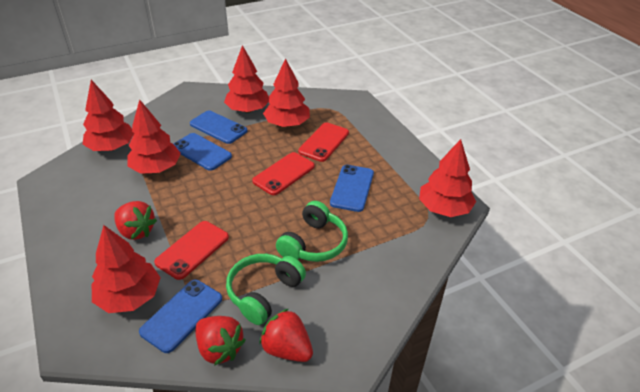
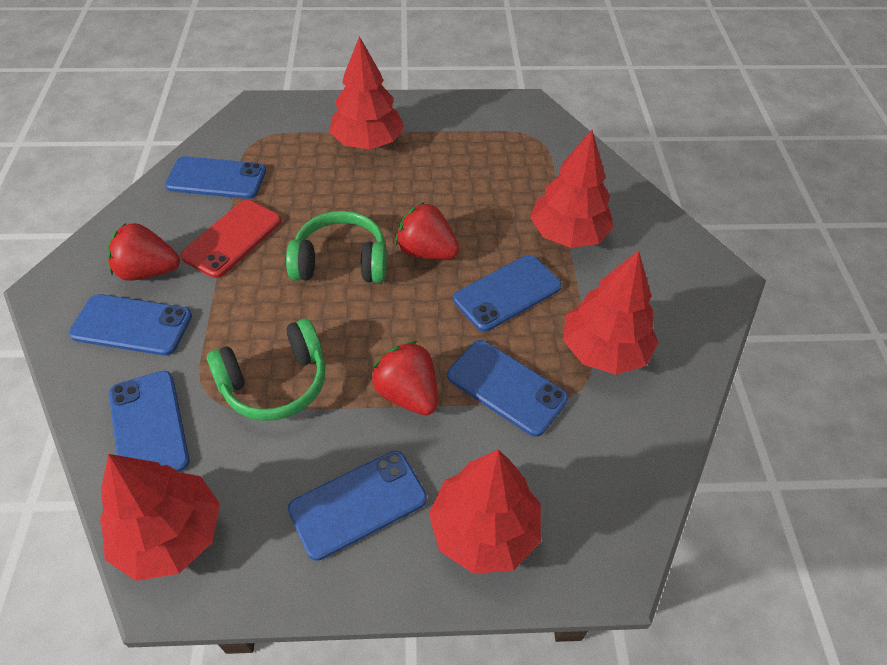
blue phone: 4 -> 6
red phone: 3 -> 1
red tree: 6 -> 5

